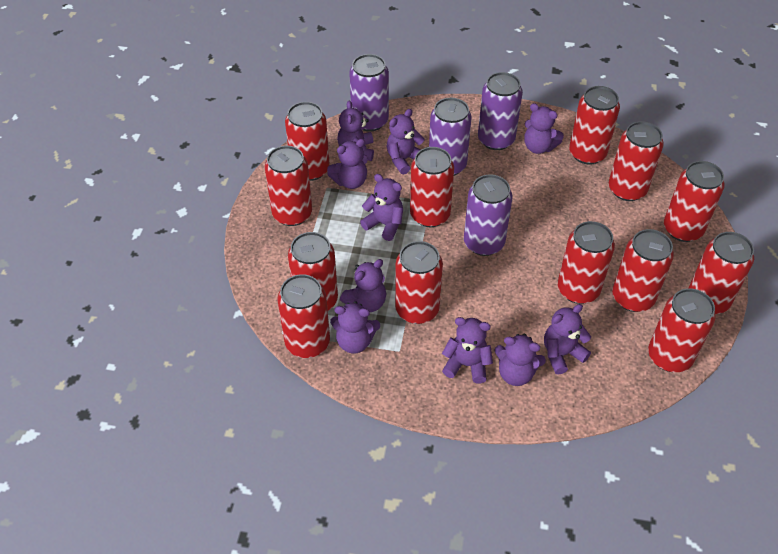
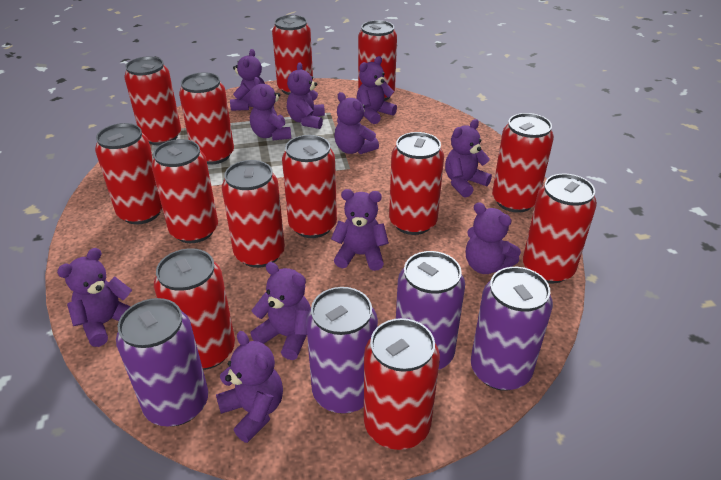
purple teddy bear: 10 -> 11

